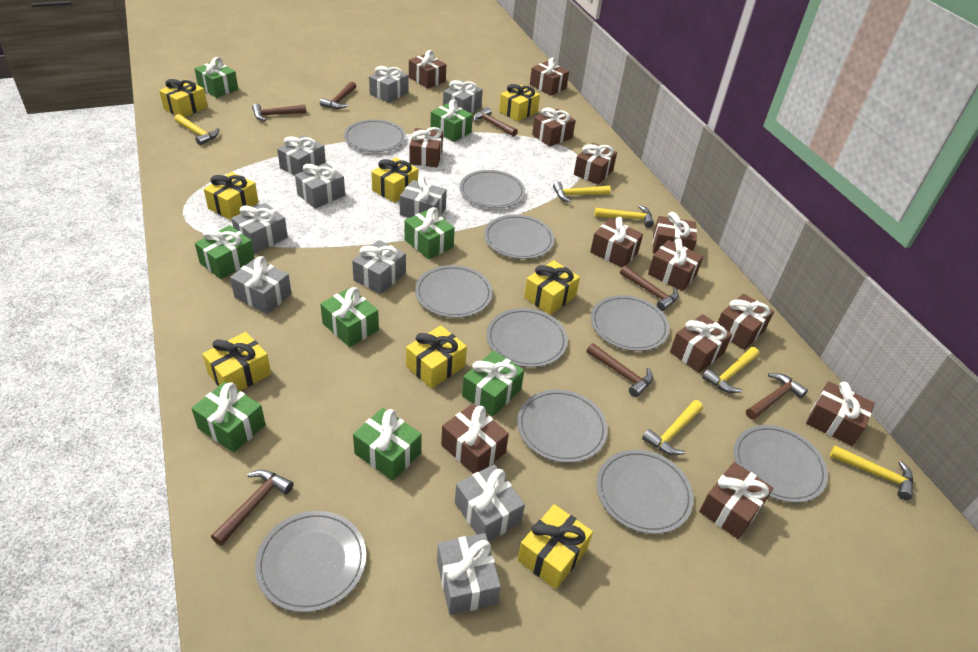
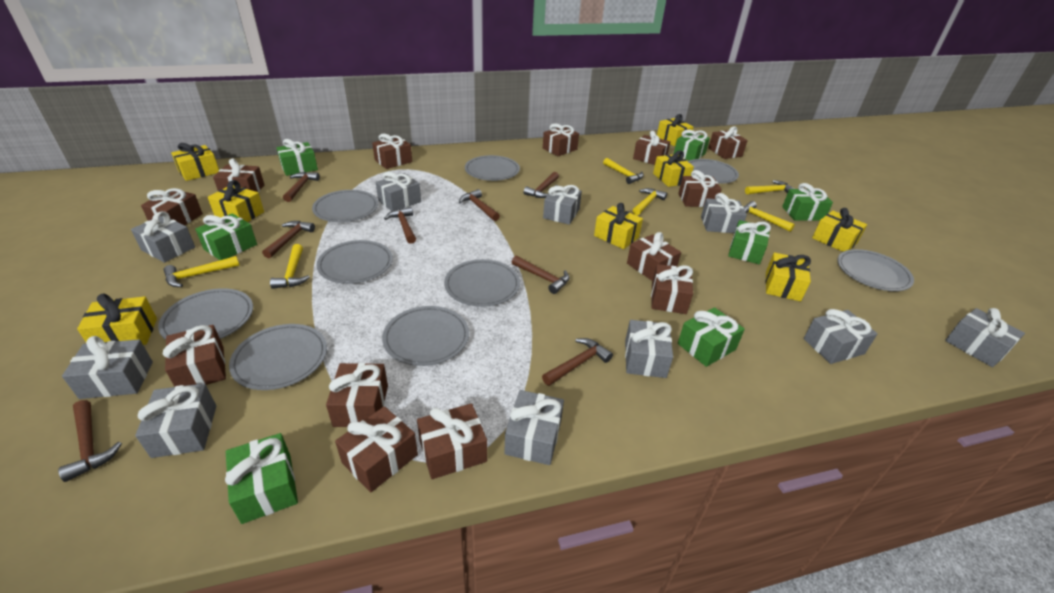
brown hammer: 7 -> 8
green gift: 8 -> 7
grey plate: 10 -> 9

